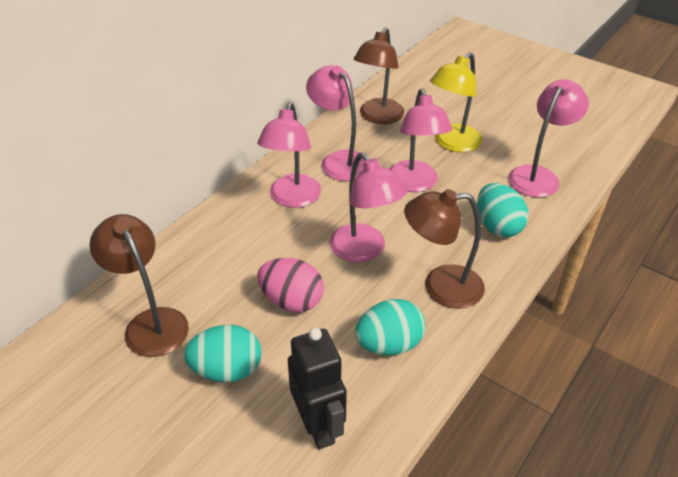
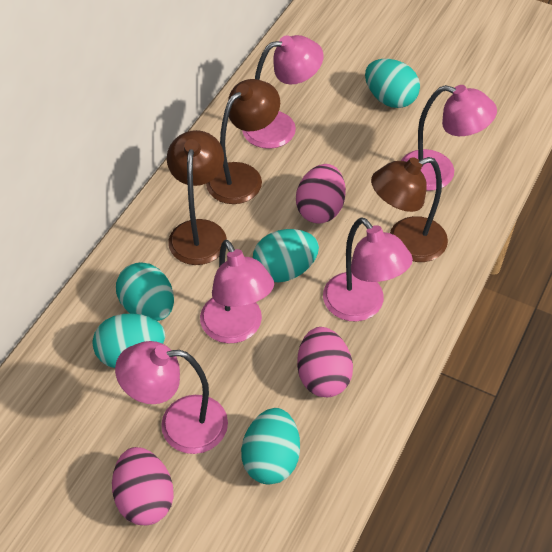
black robot: 1 -> 0
pink egg: 1 -> 3
turquoise egg: 3 -> 5
yellow lamp: 1 -> 0

